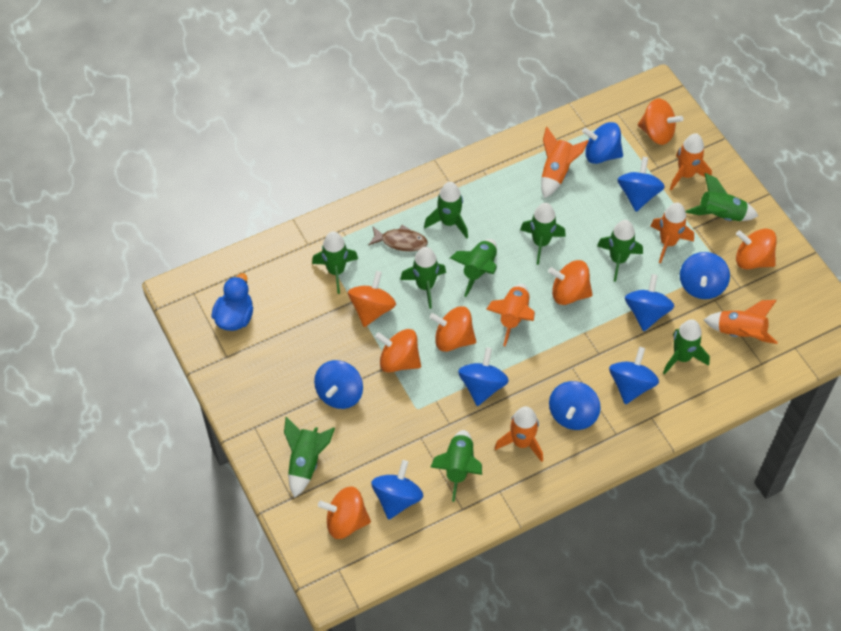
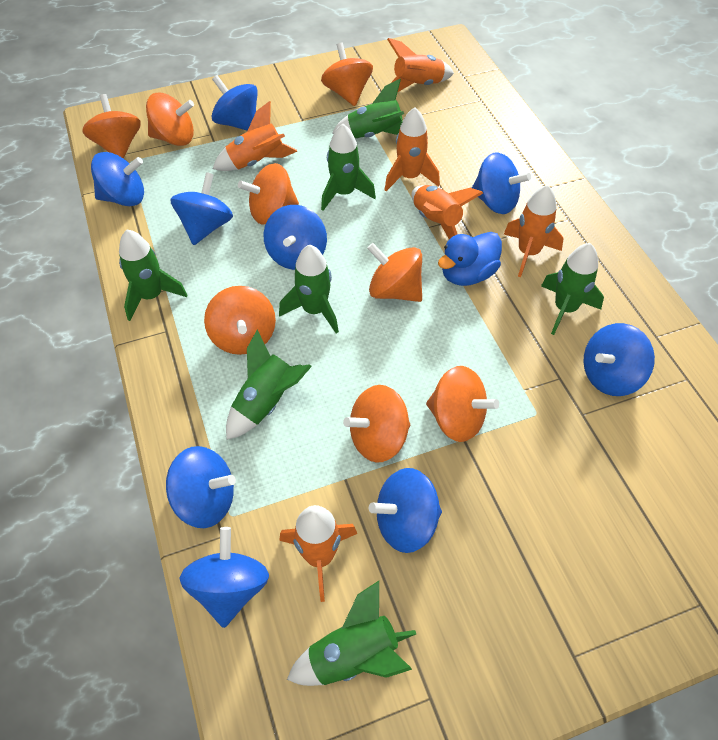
brown fish: 1 -> 0
green rocket: 10 -> 7
orange spinning top: 7 -> 8

